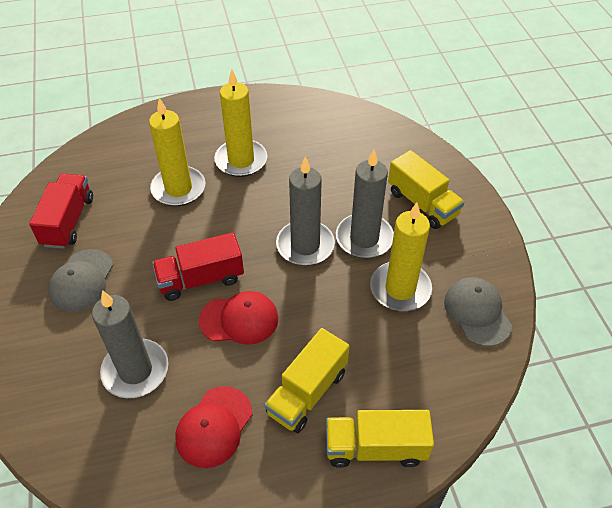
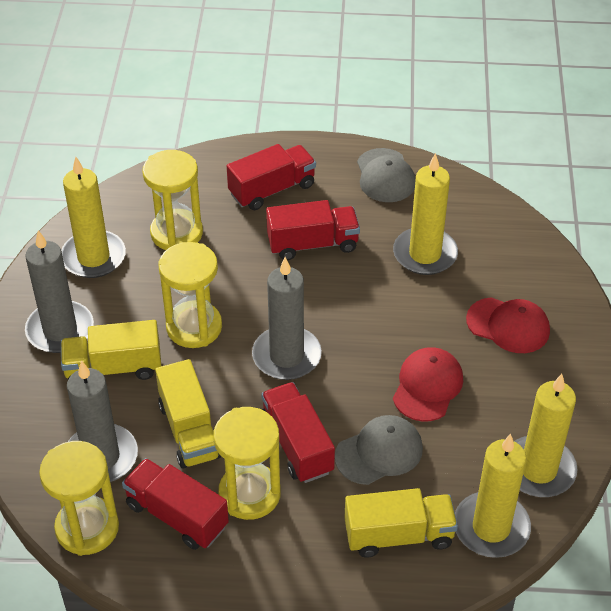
red truck: 2 -> 4
yellow candle: 3 -> 4
yellow hourglass: 0 -> 4

